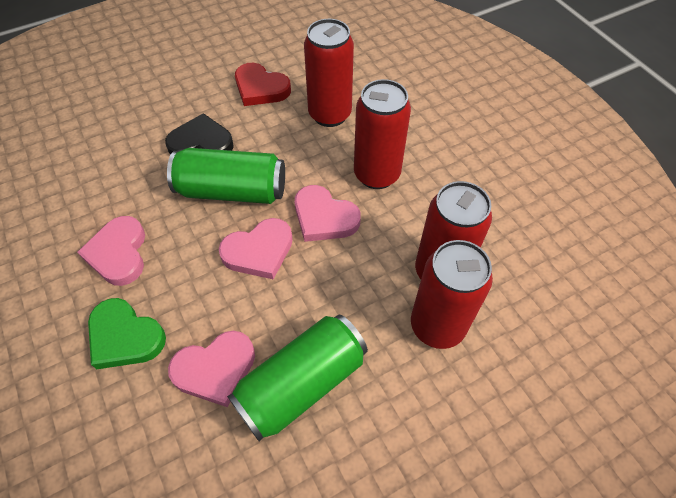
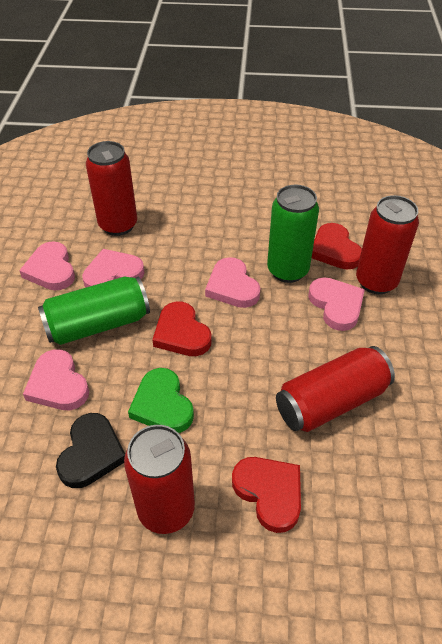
pink heart: 4 -> 5
red heart: 1 -> 3

